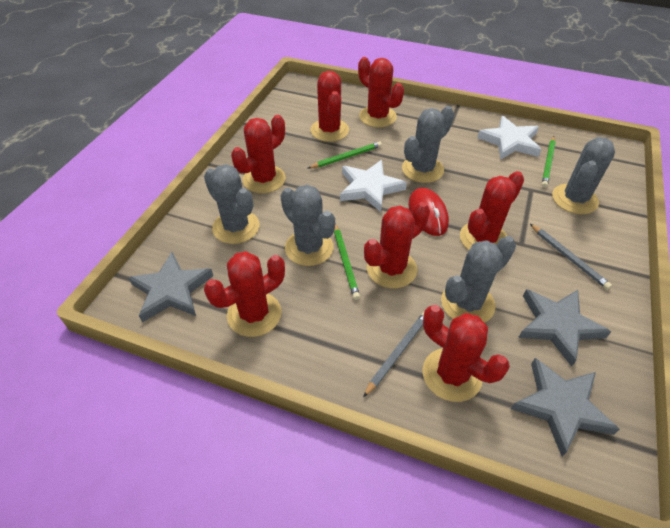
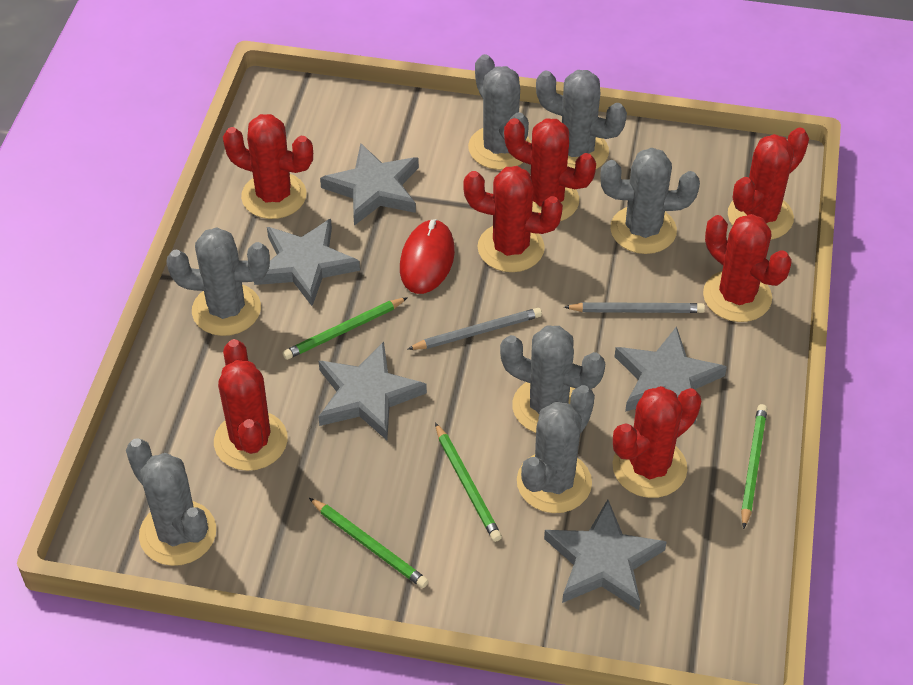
green pencil: 3 -> 4
grey cactus: 5 -> 7
grey star: 3 -> 5
white star: 2 -> 0

